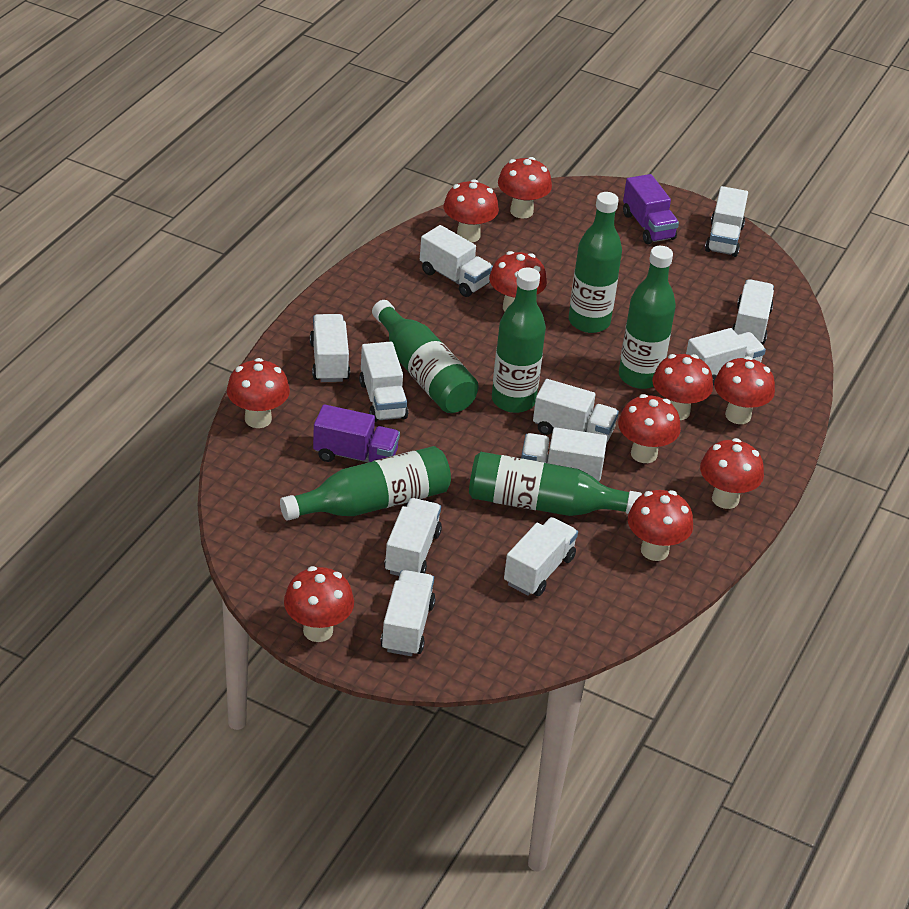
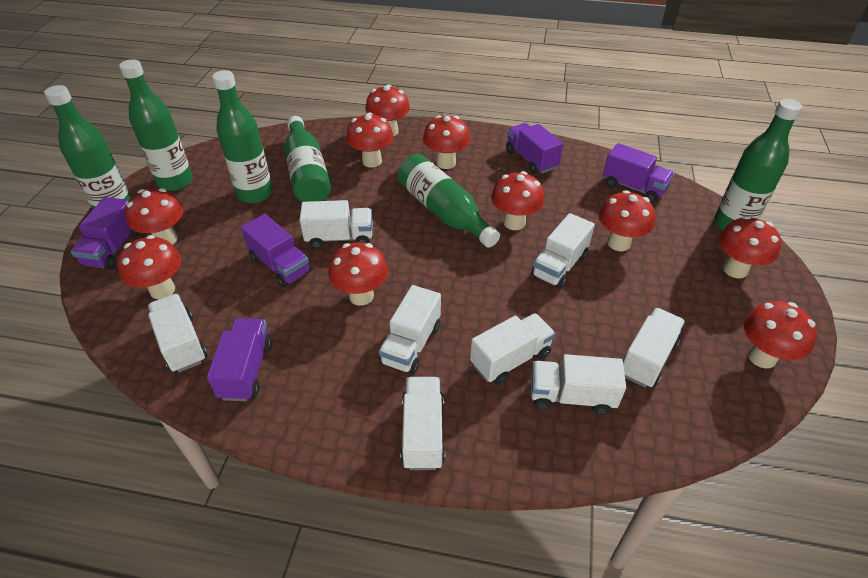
purple truck: 2 -> 5
white truck: 11 -> 8

